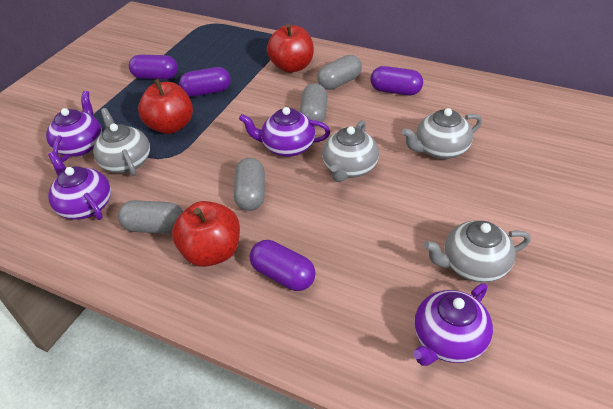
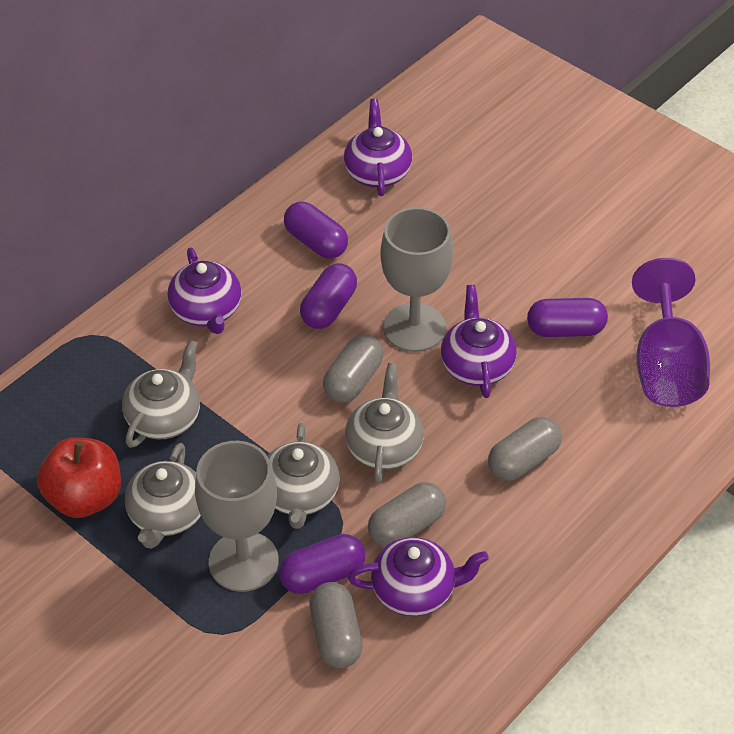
grey goblet: 0 -> 2
purple goblet: 0 -> 1
red apple: 3 -> 1

